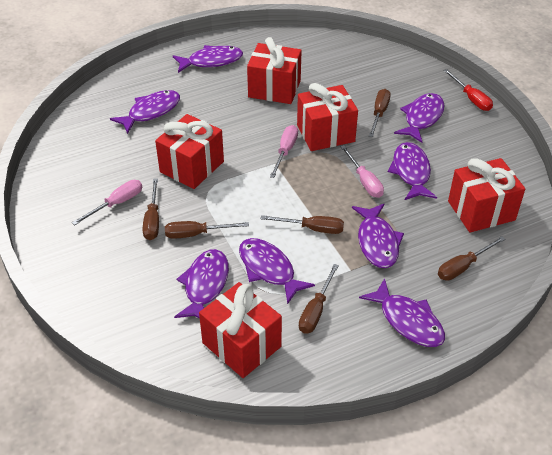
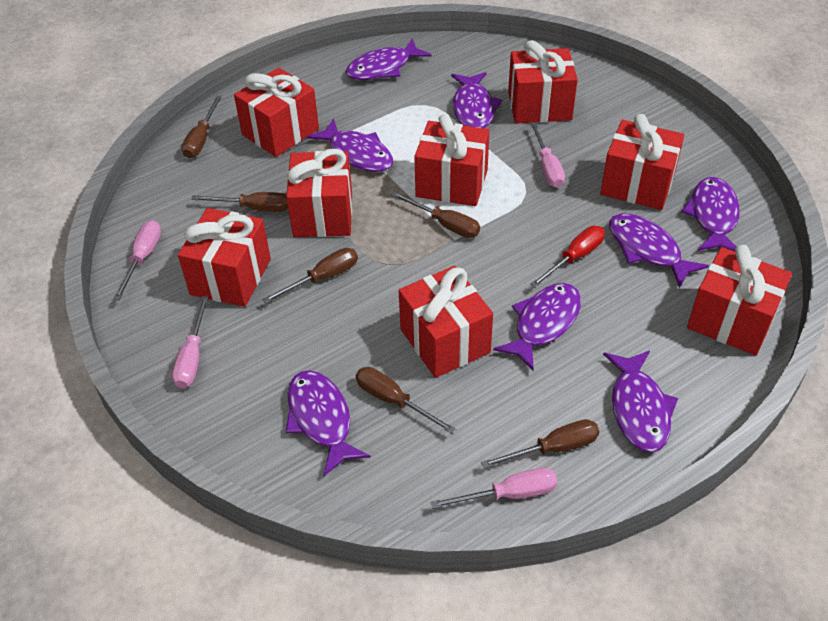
pink screwdriver: 3 -> 4
red gift: 5 -> 8

